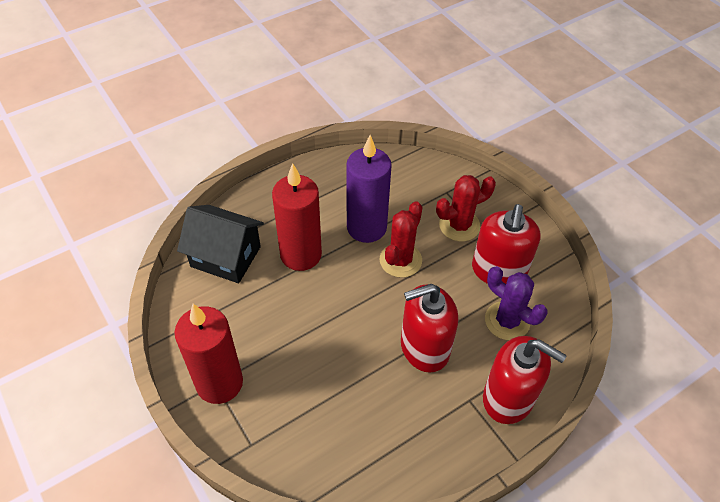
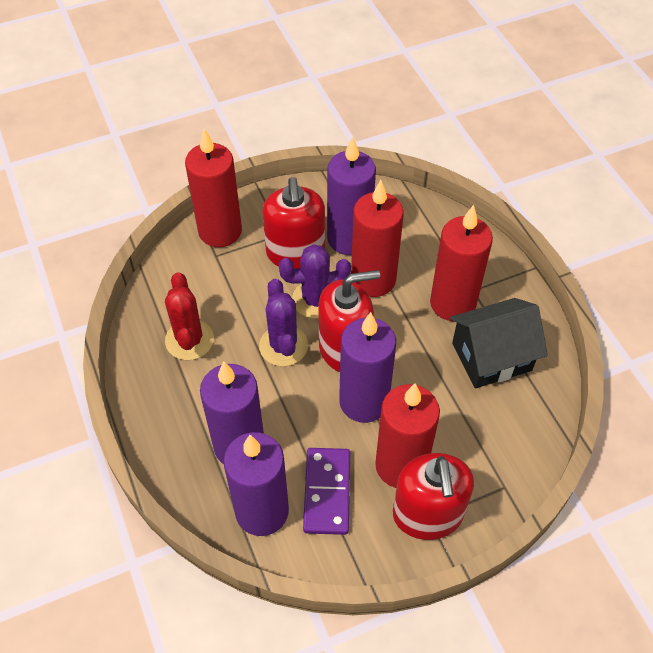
purple cactus: 1 -> 2
purple candle: 1 -> 4
purple domino: 0 -> 1
red cactus: 2 -> 1
red candle: 2 -> 4

